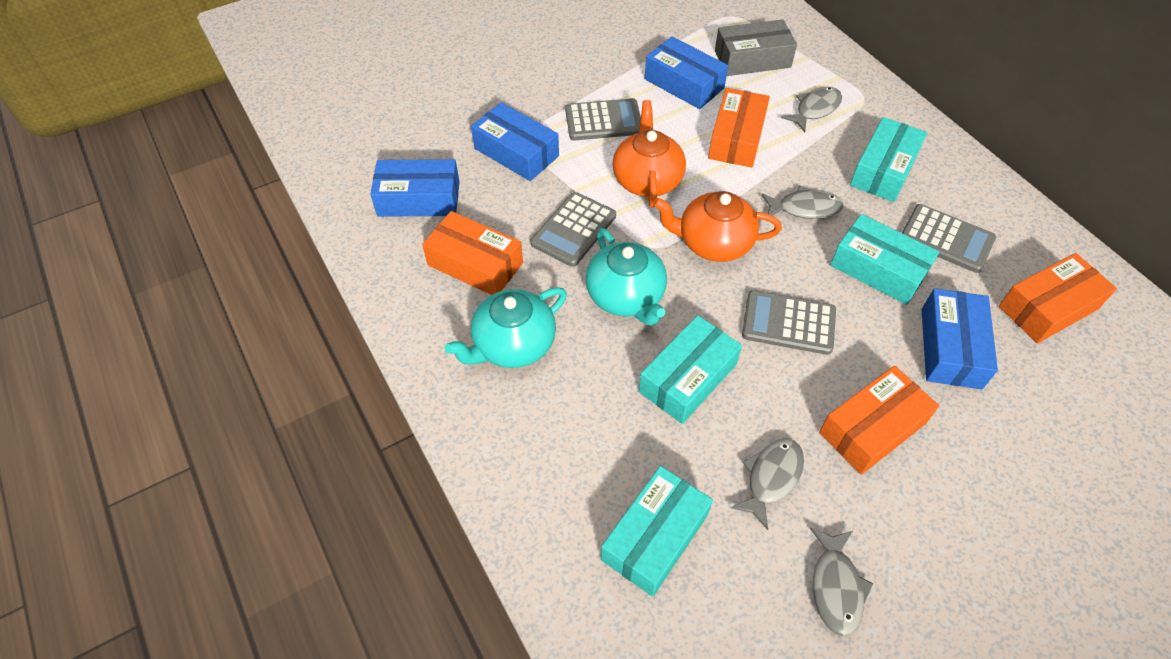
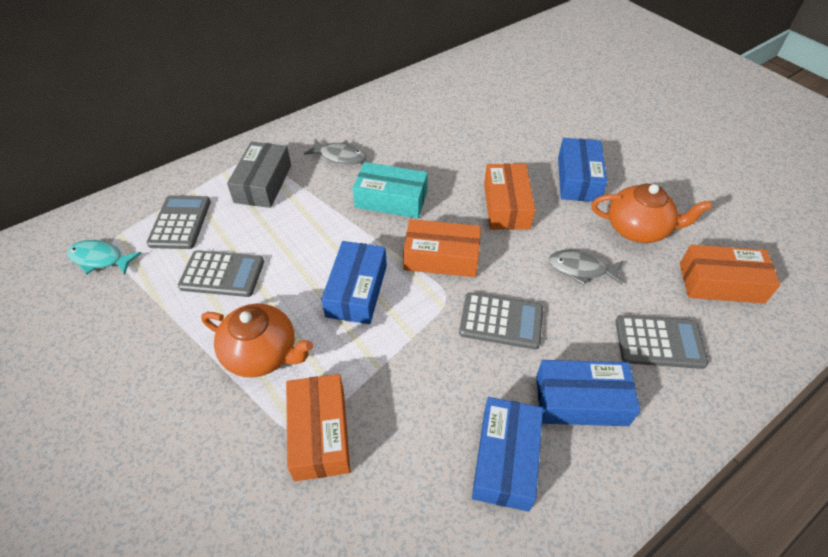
grey fish: 4 -> 2
turquoise box: 4 -> 1
turquoise fish: 0 -> 1
turquoise teapot: 2 -> 0

